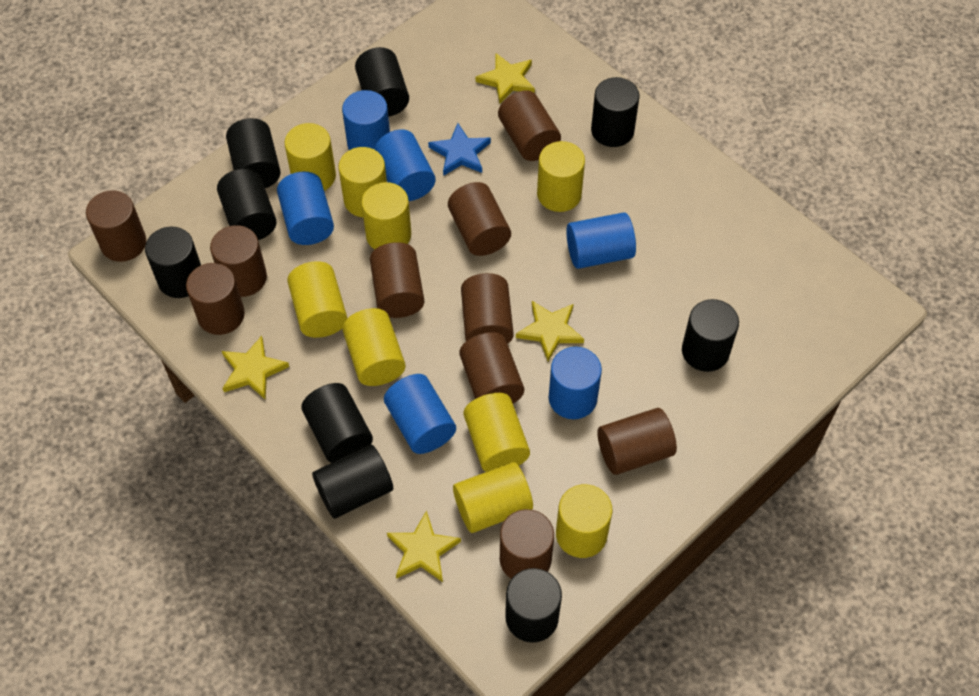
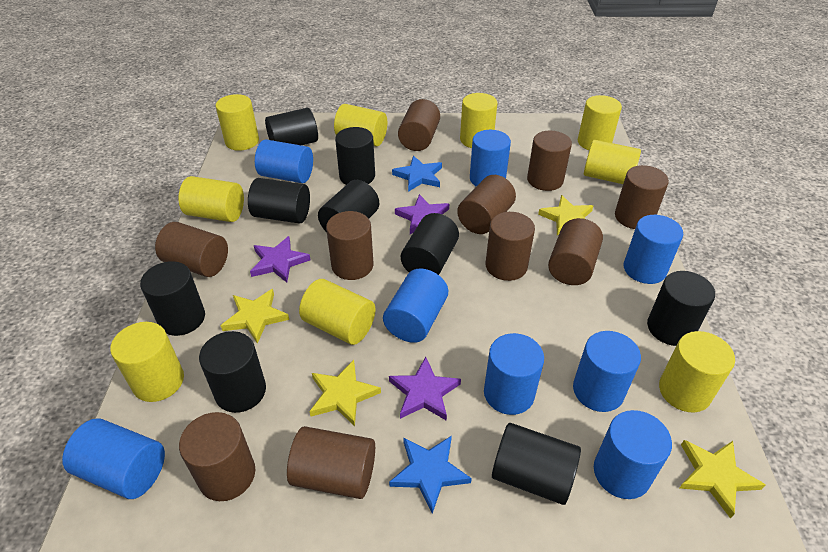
blue cylinder: 6 -> 8
blue star: 1 -> 2
purple star: 0 -> 3

